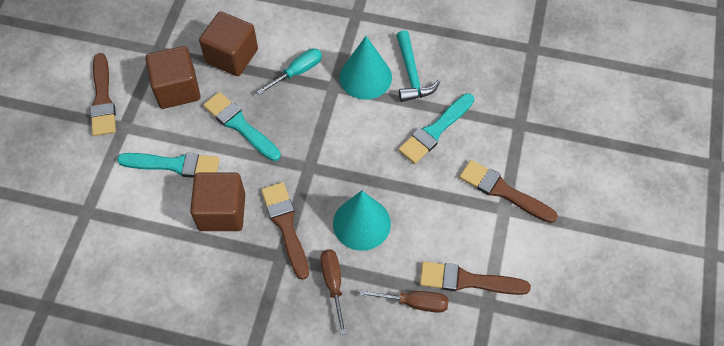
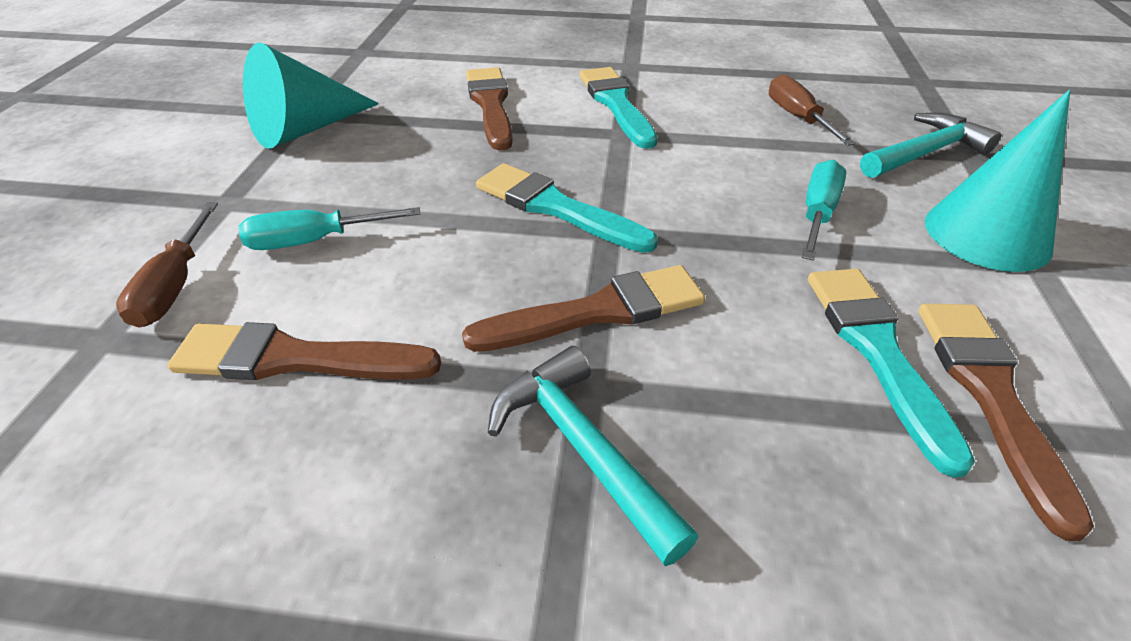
brown cube: 3 -> 0
turquoise hammer: 1 -> 2
turquoise screwdriver: 1 -> 2

